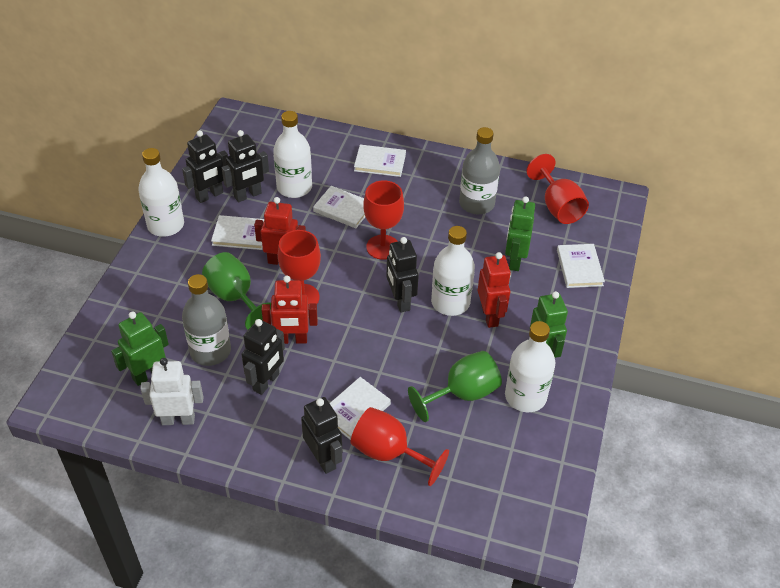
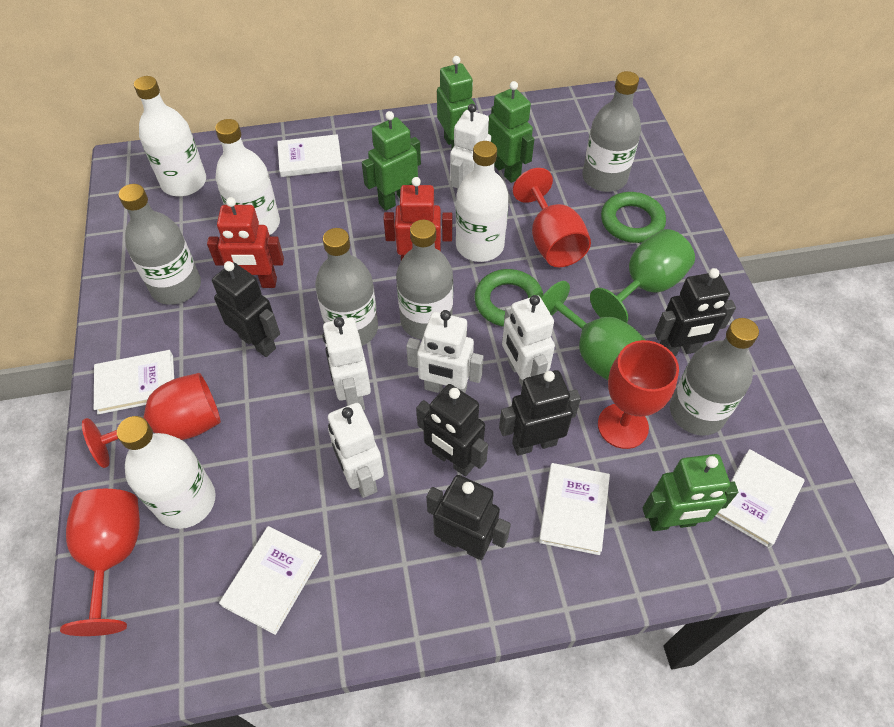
green ring: 0 -> 2
green robot: 3 -> 4
grey bottle: 2 -> 5
red robot: 3 -> 2
white robot: 1 -> 5

